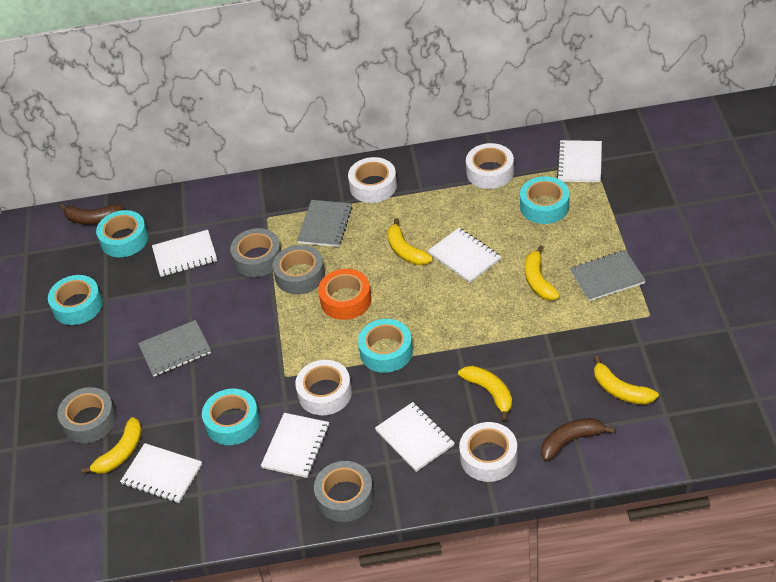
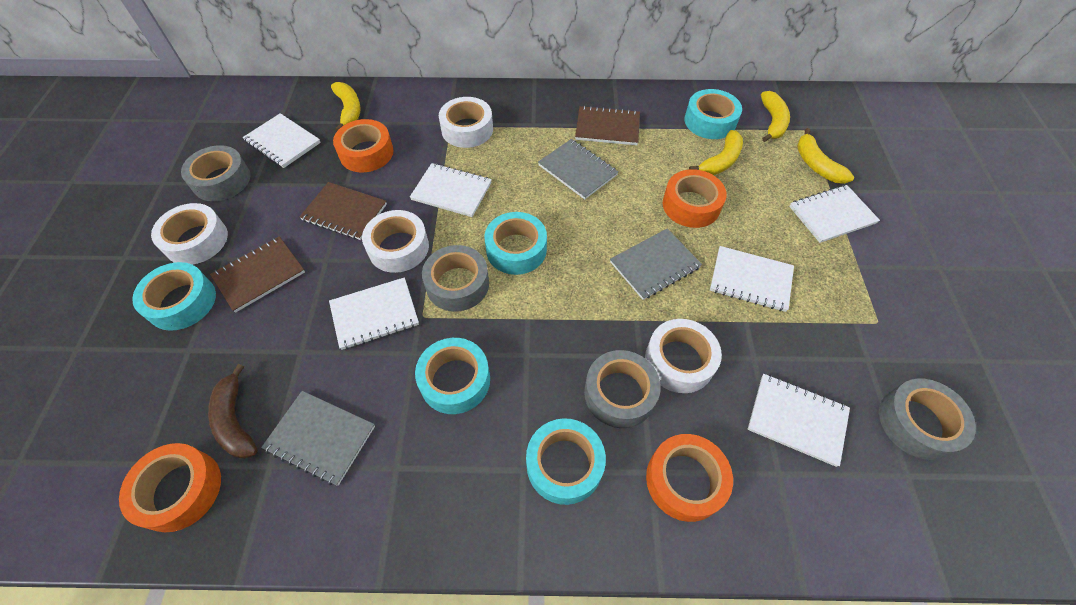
brown banana: 2 -> 1
brown notebook: 0 -> 3
orange tape: 1 -> 4
yellow banana: 5 -> 4

